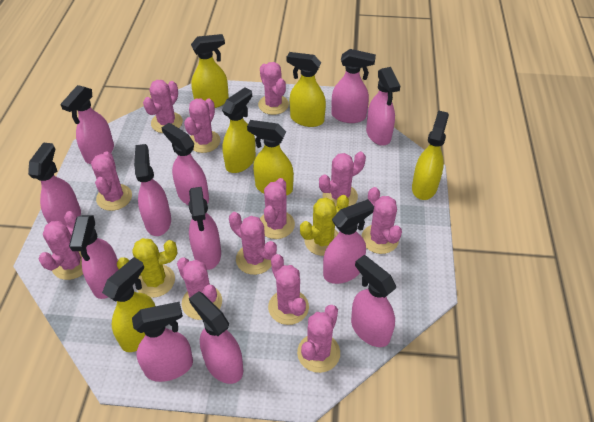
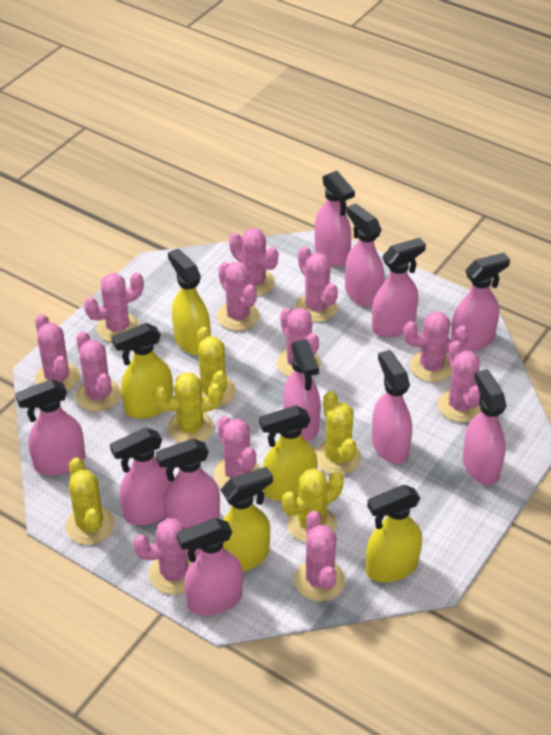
pink spray bottle: 12 -> 11
yellow cactus: 2 -> 5
yellow spray bottle: 6 -> 5

